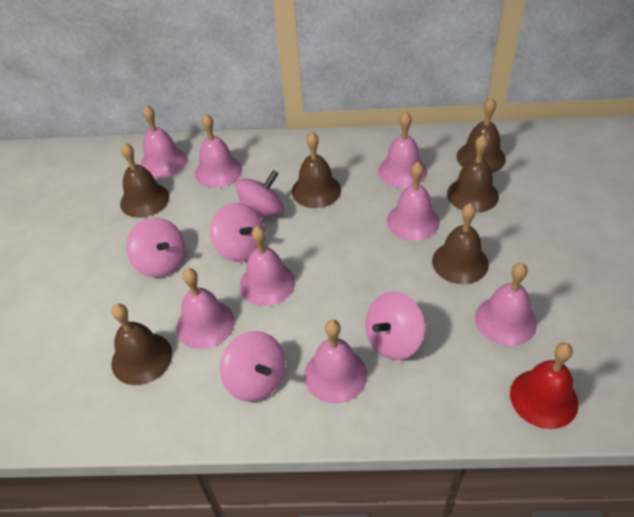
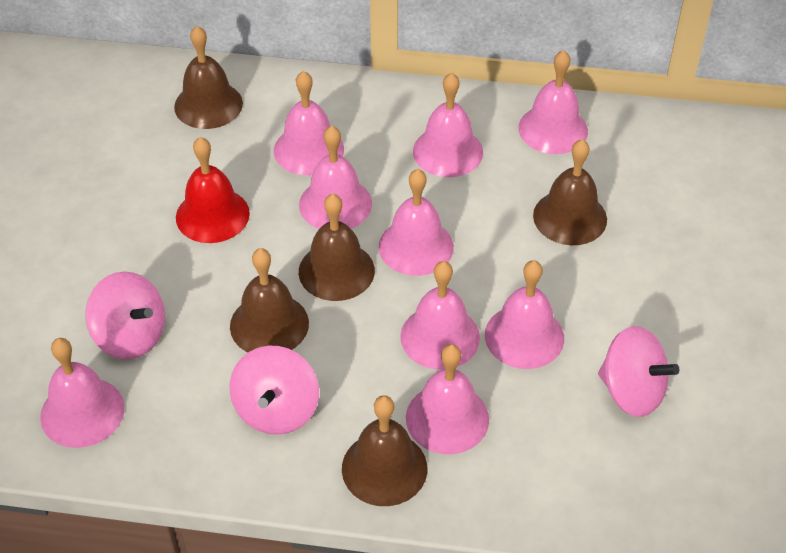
brown bell: 6 -> 5
pink bell: 8 -> 9
pink spinning top: 5 -> 3

